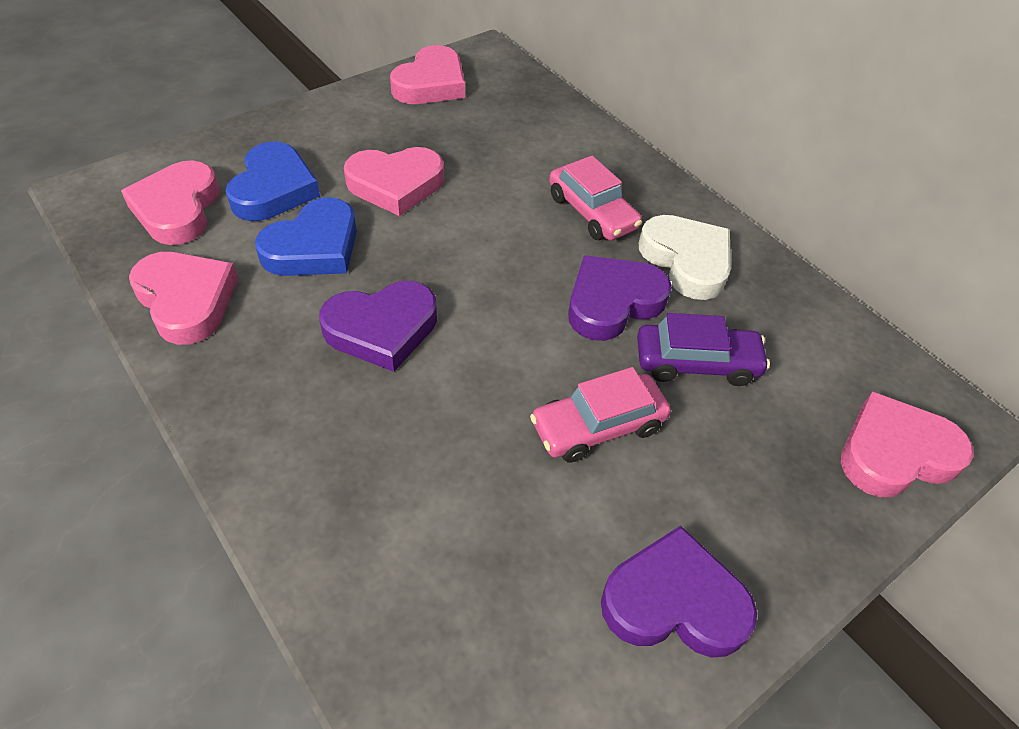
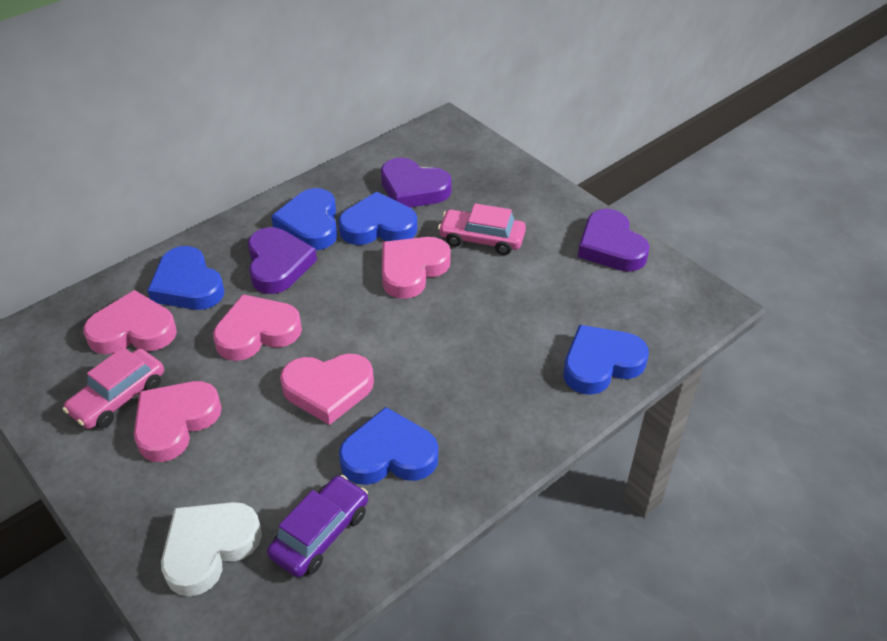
blue heart: 2 -> 5

